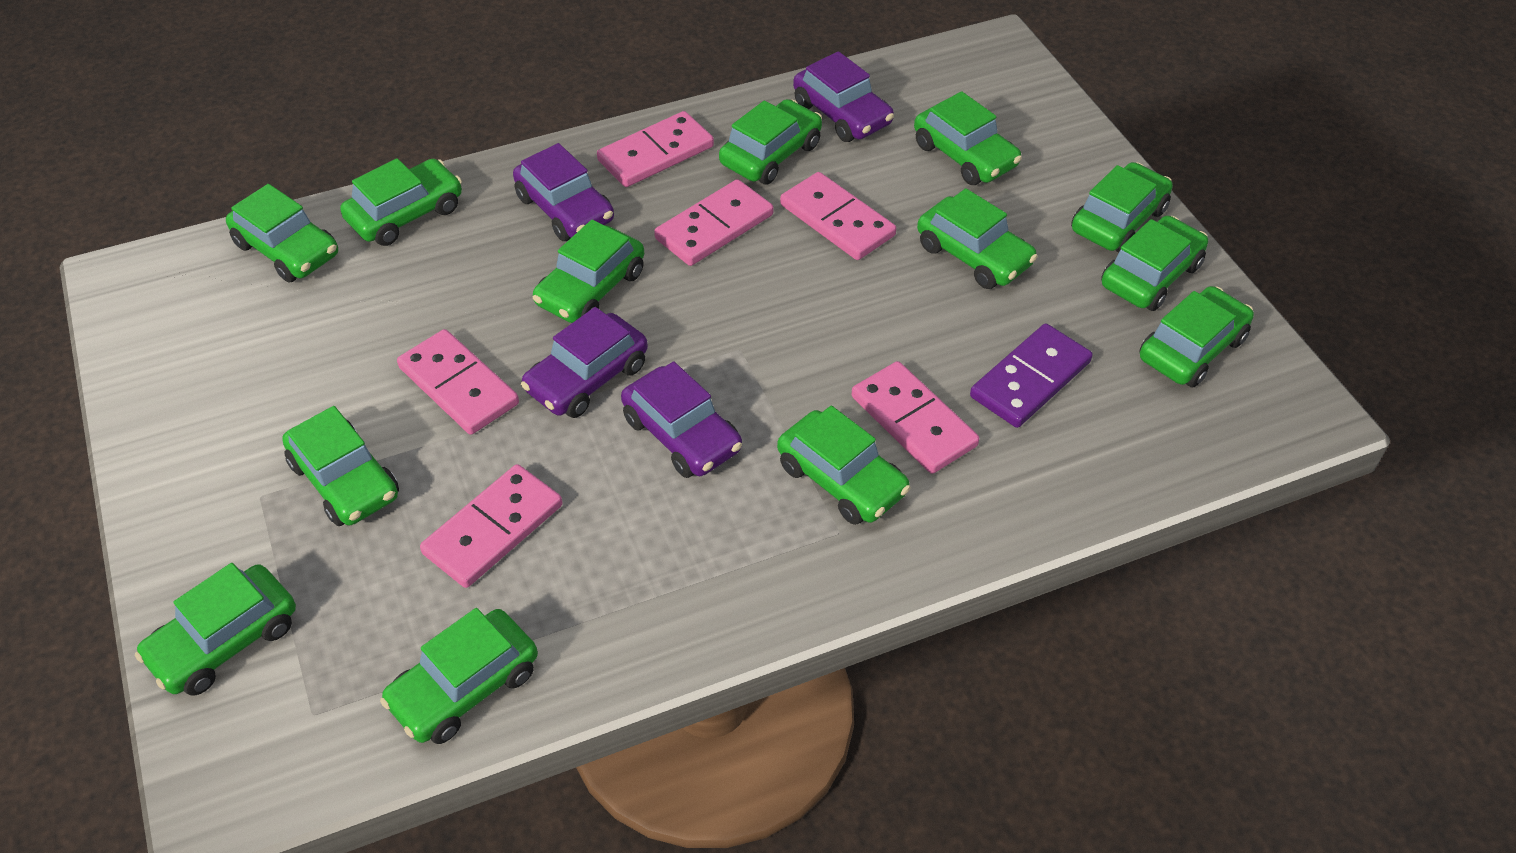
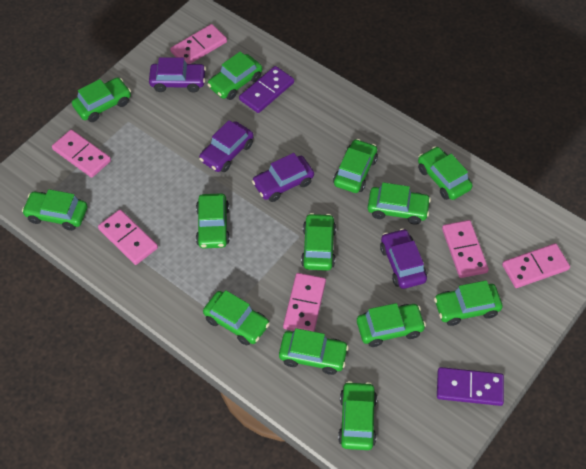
purple domino: 1 -> 2

